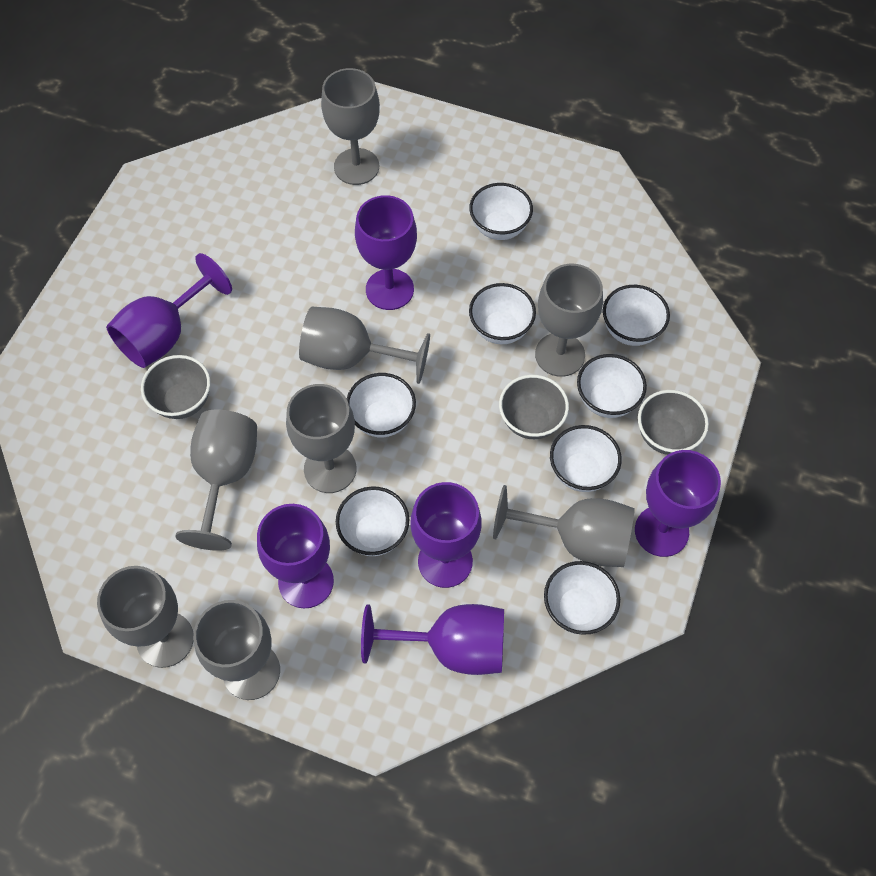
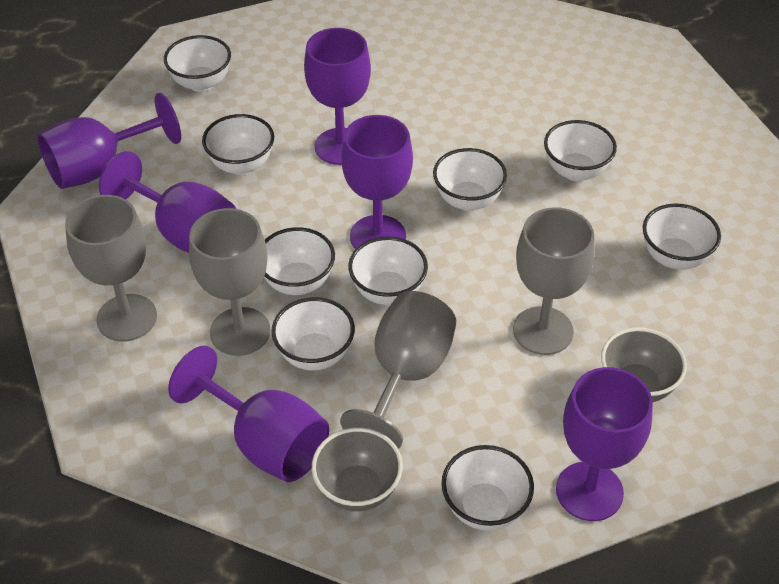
grey bowl: 3 -> 2
grey goblet: 8 -> 4
white bowl: 8 -> 9

